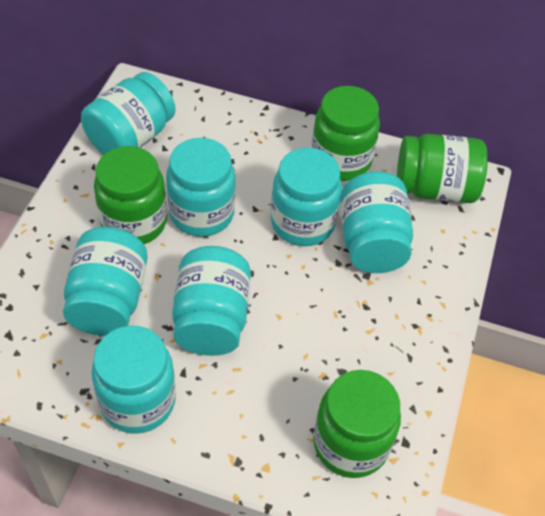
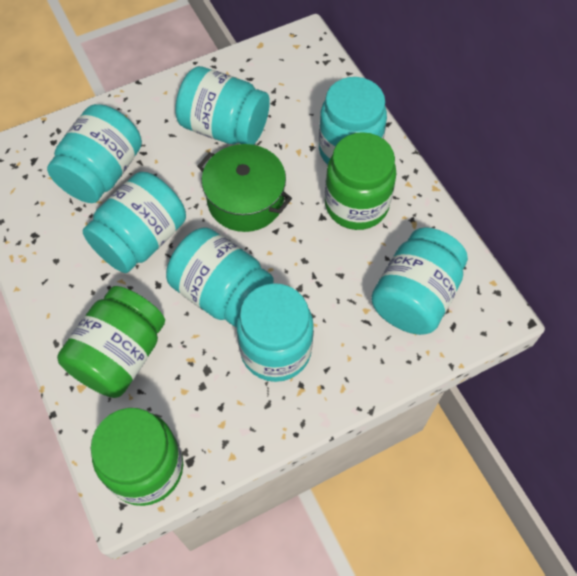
green jar: 4 -> 3
green pot: 0 -> 1

